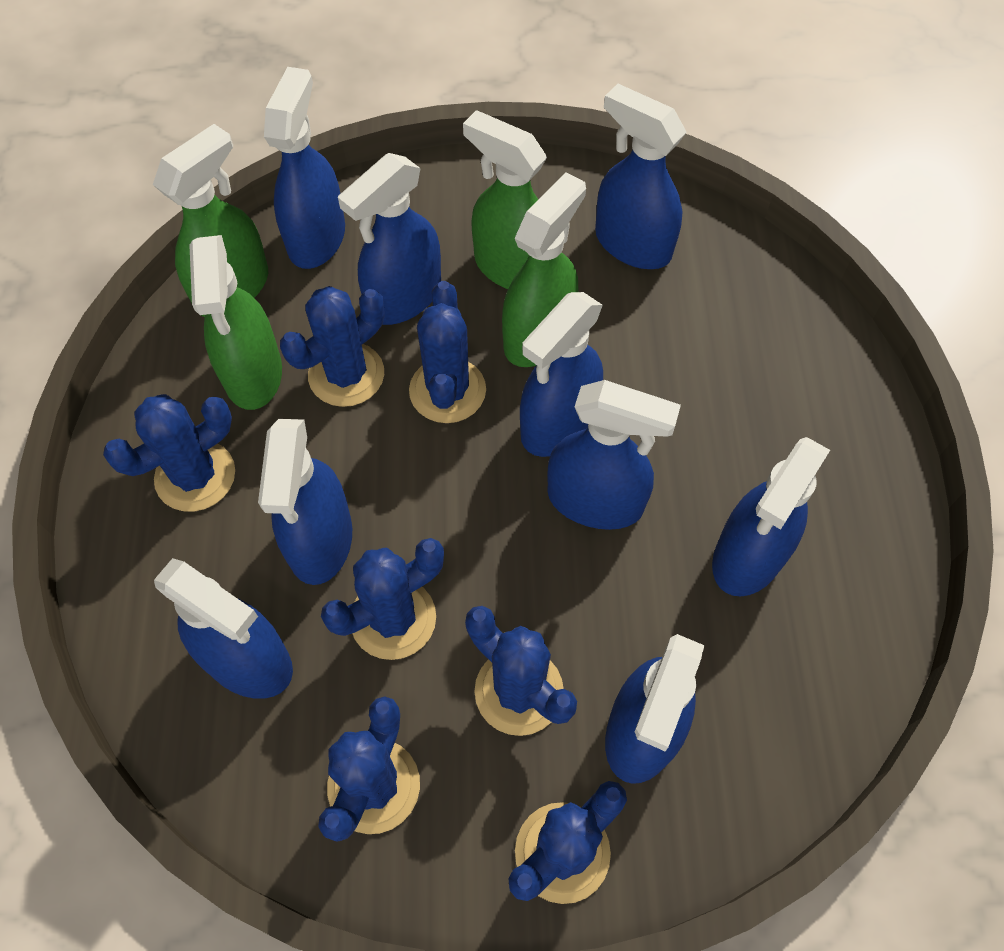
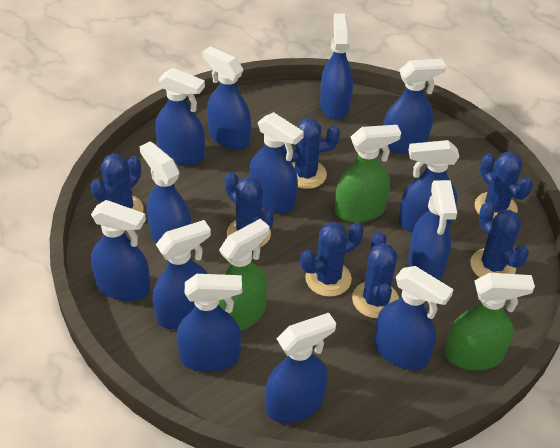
blue spray bottle: 9 -> 13
green spray bottle: 4 -> 3

